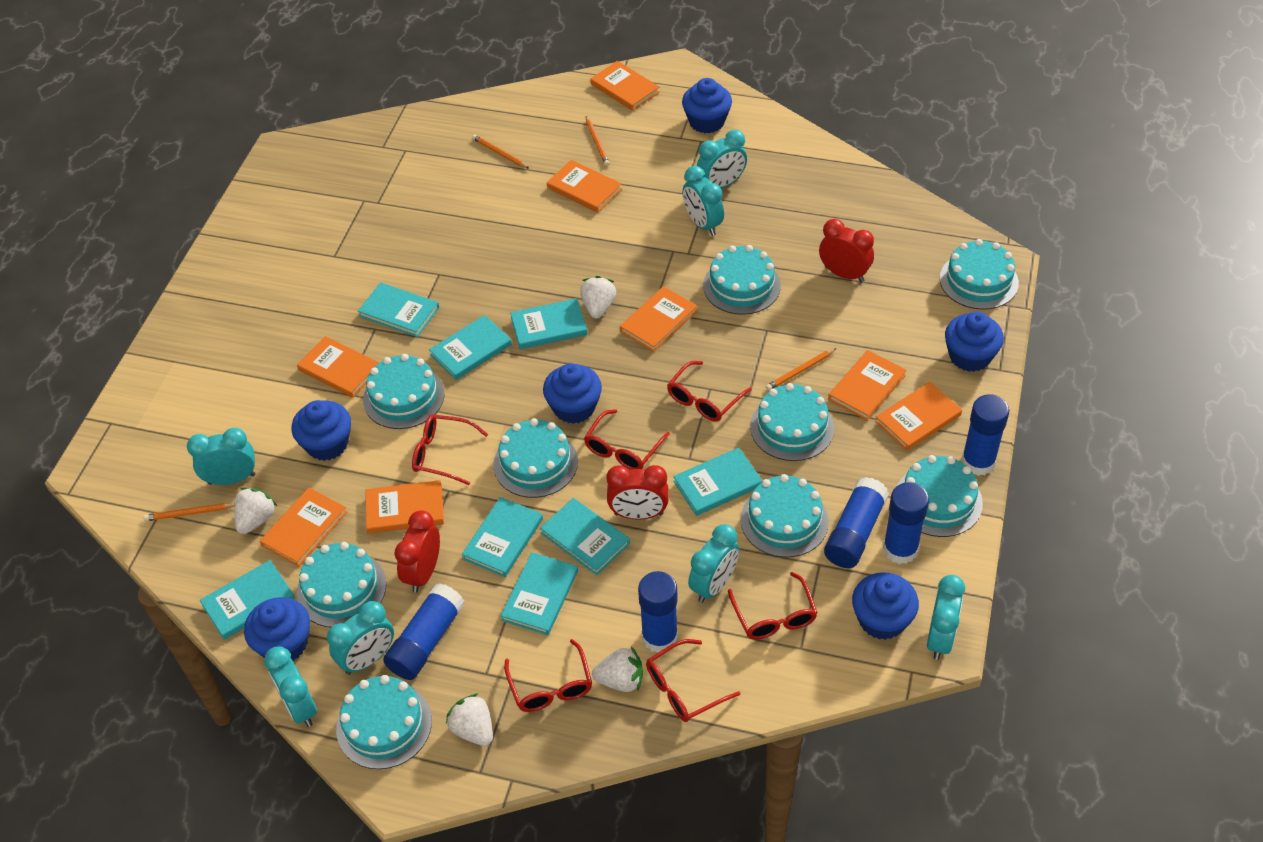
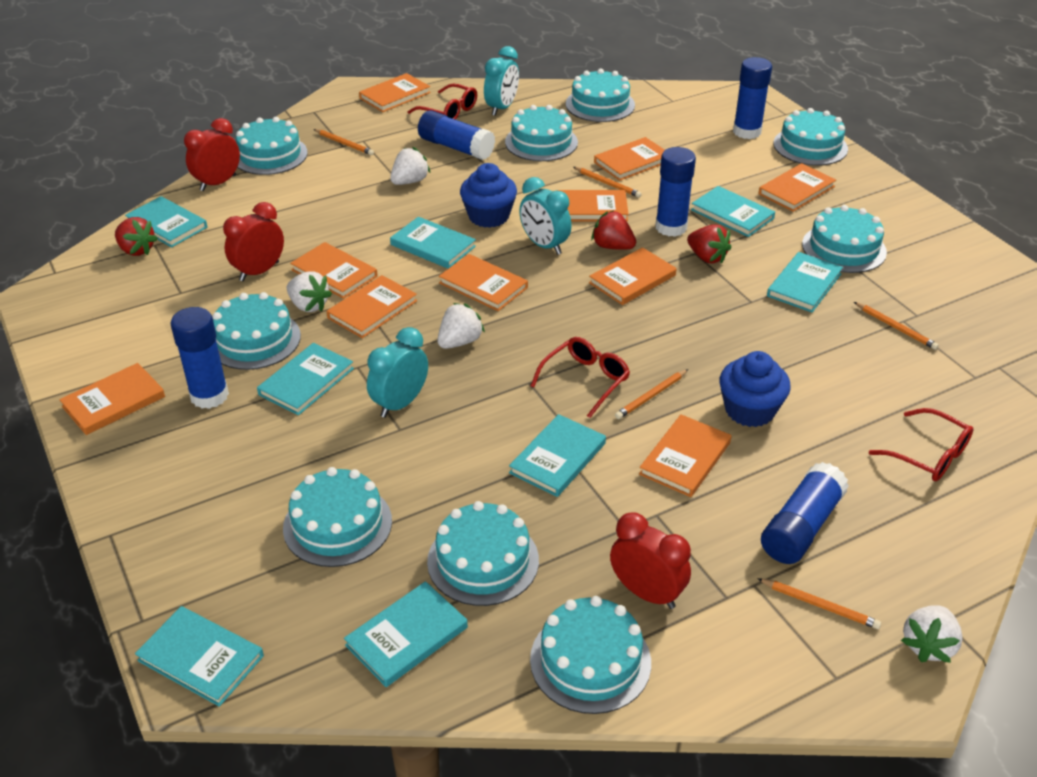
blue cupcake: 6 -> 2
orange book: 8 -> 10
orange pencil: 4 -> 5
red glasses: 6 -> 3
red strawberry: 0 -> 3
turquoise clock: 7 -> 3

